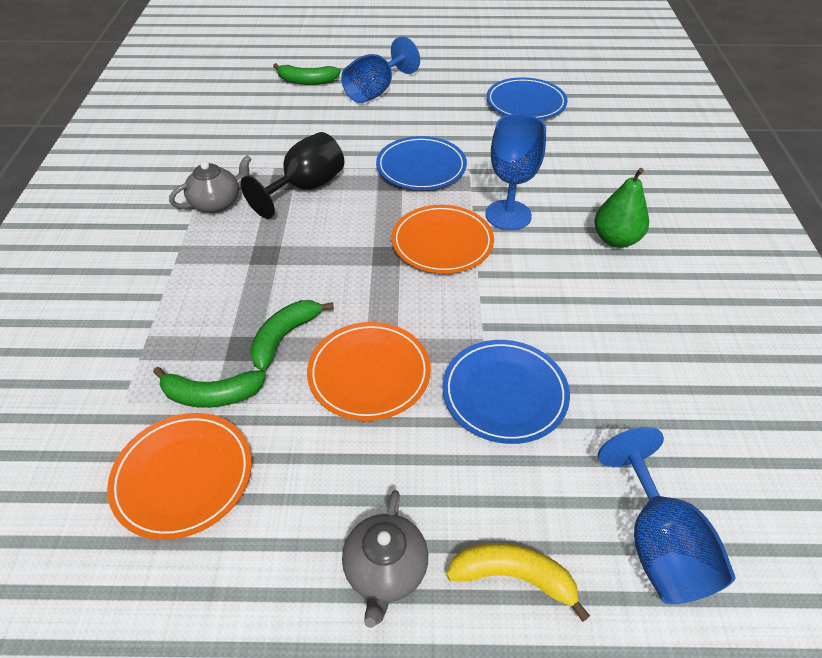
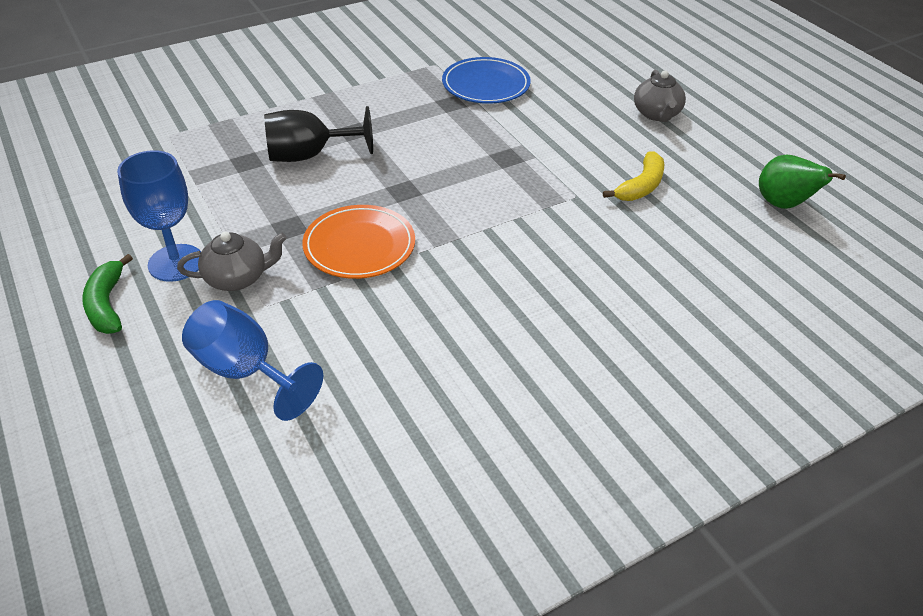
blue goblet: 3 -> 2
blue plate: 3 -> 1
green banana: 3 -> 1
orange plate: 3 -> 1

